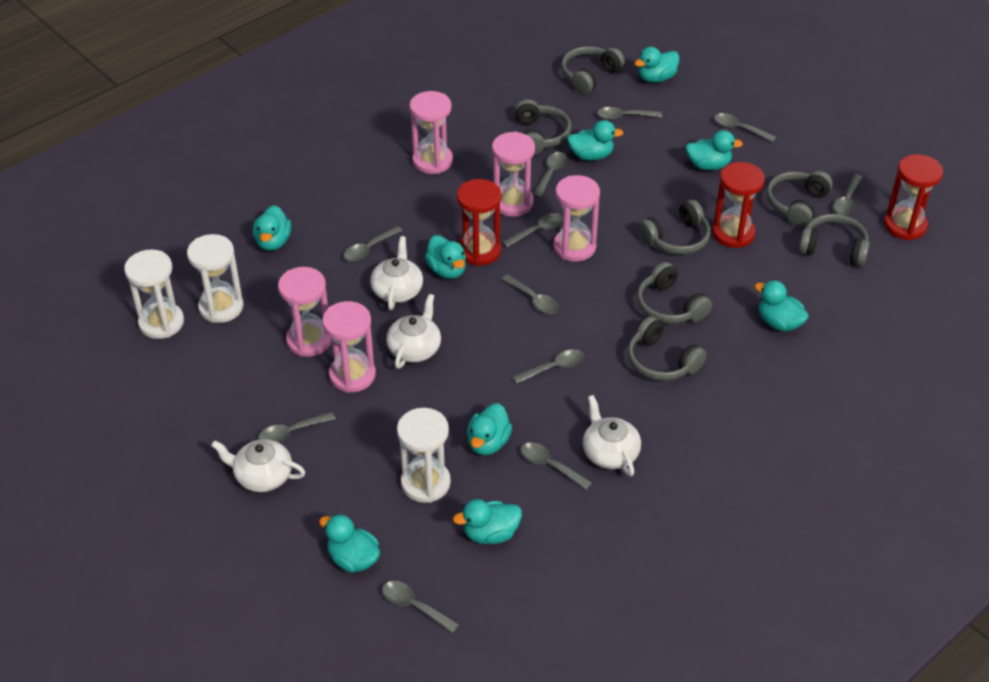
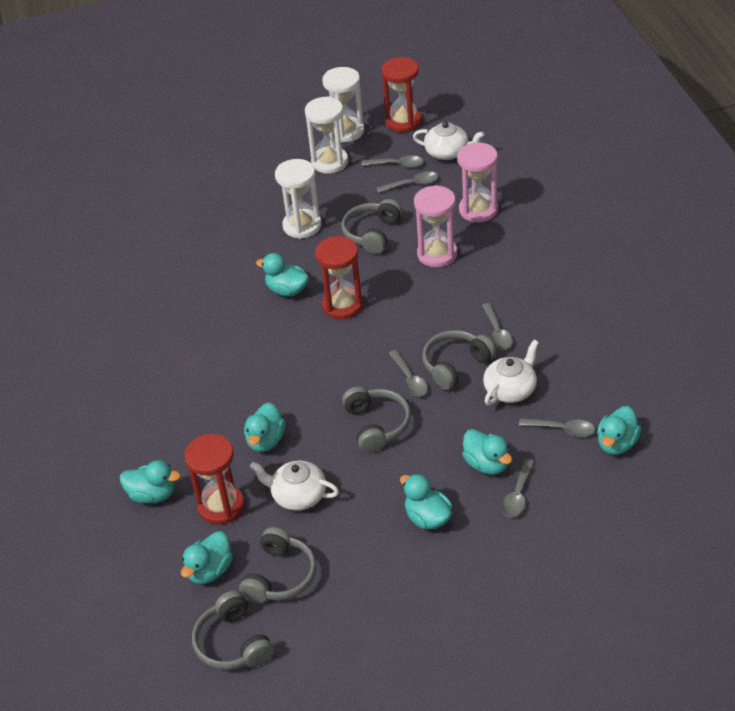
grey headphones: 7 -> 5
grey spoon: 11 -> 6
pink hourglass: 5 -> 2
turquoise duck: 9 -> 7
white teapot: 4 -> 3

